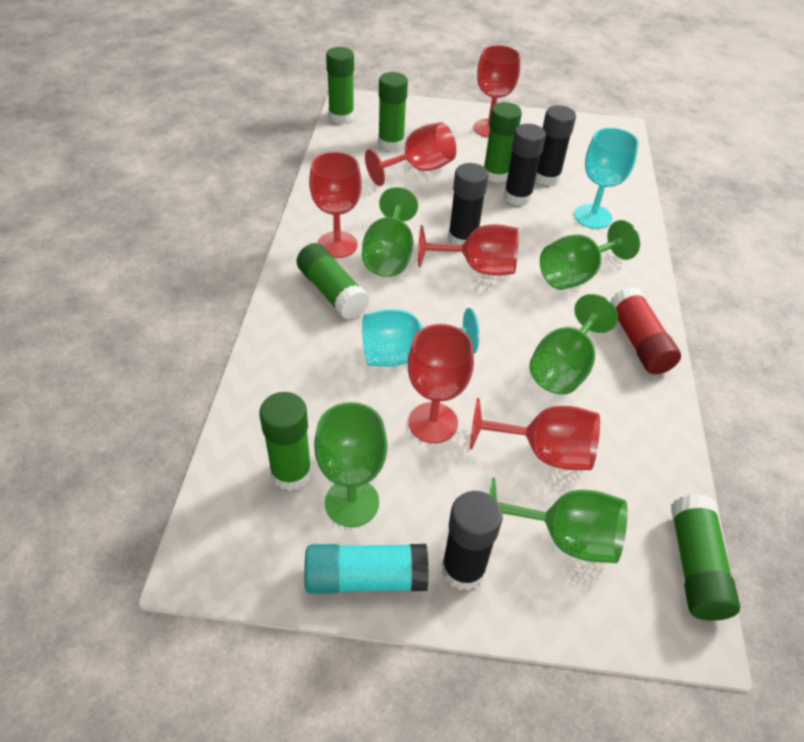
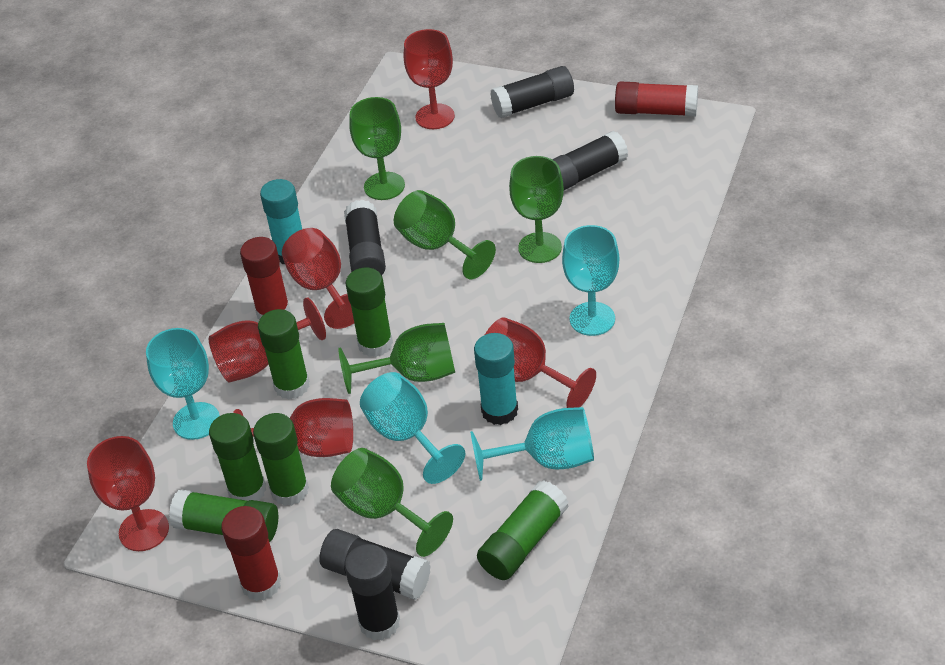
black glue stick: 4 -> 5
red glue stick: 1 -> 3
turquoise glue stick: 1 -> 2
turquoise goblet: 2 -> 4

